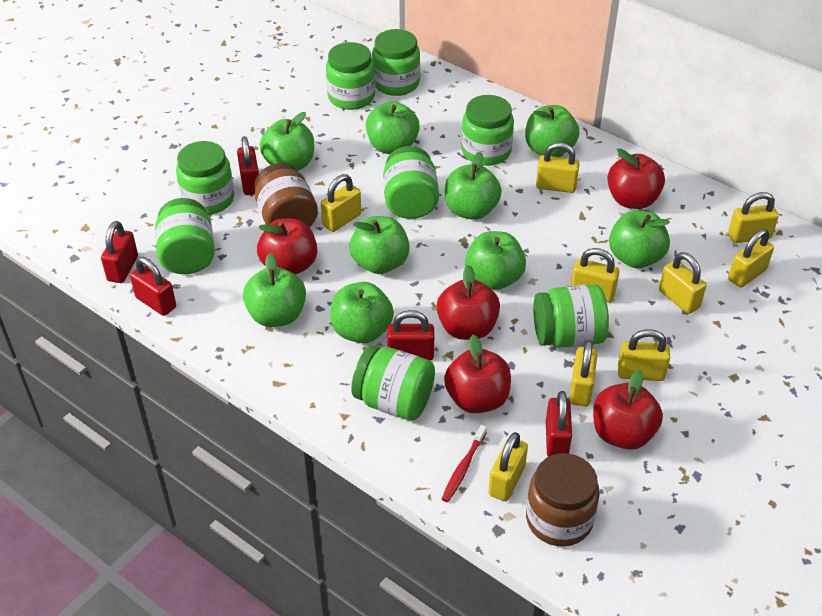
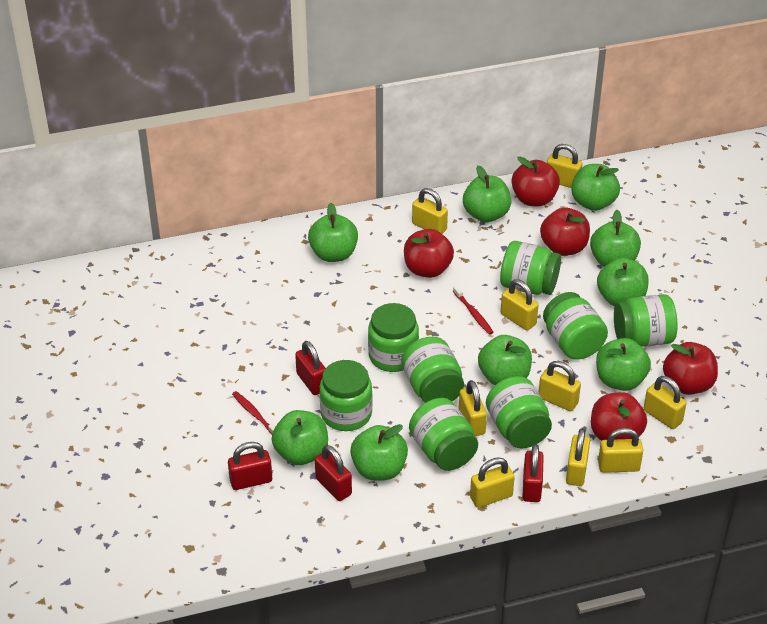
brown jar: 2 -> 0
red padlock: 5 -> 4
red toothbrush: 1 -> 2

